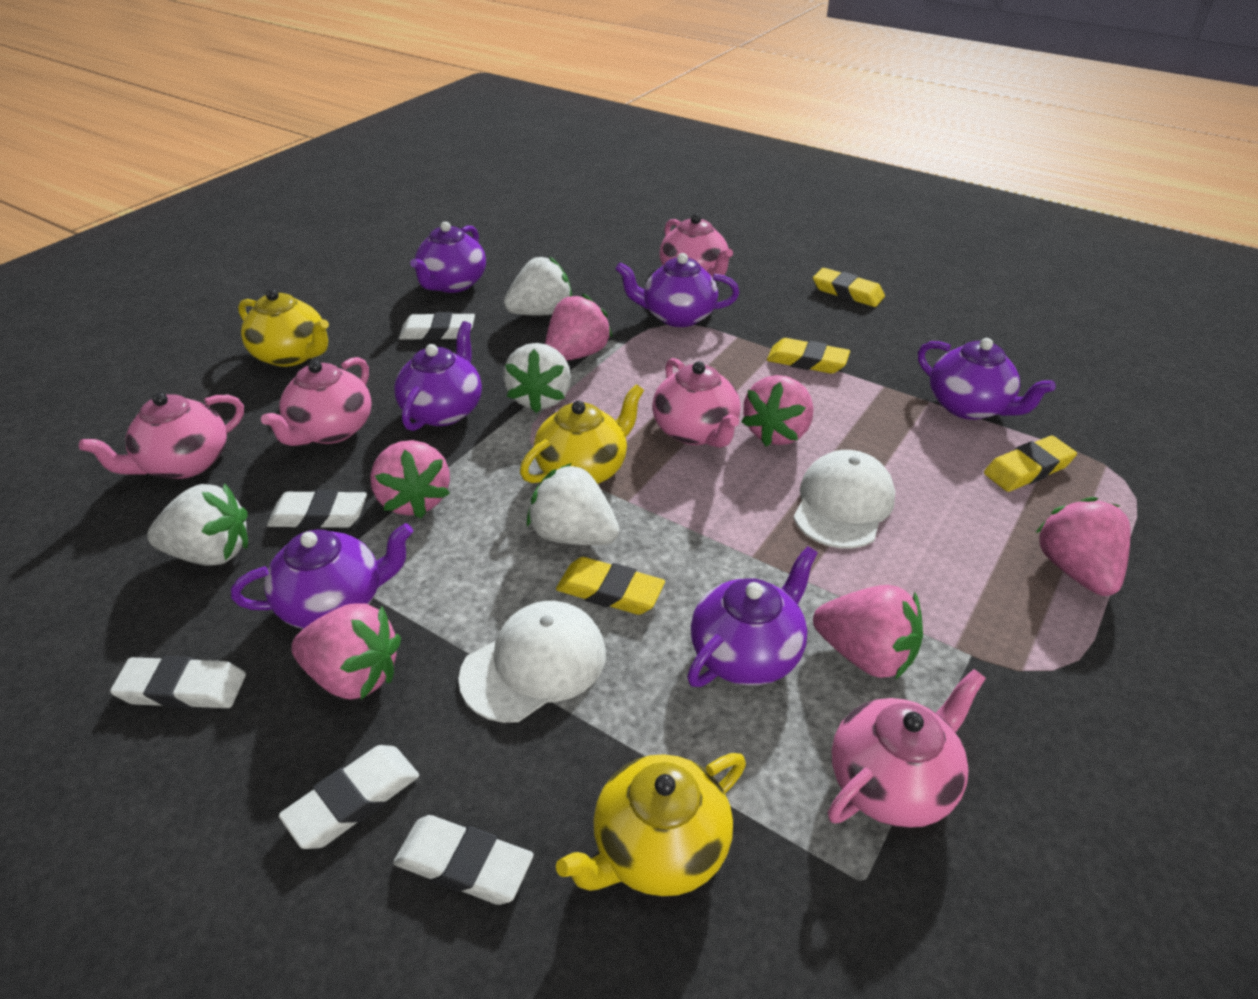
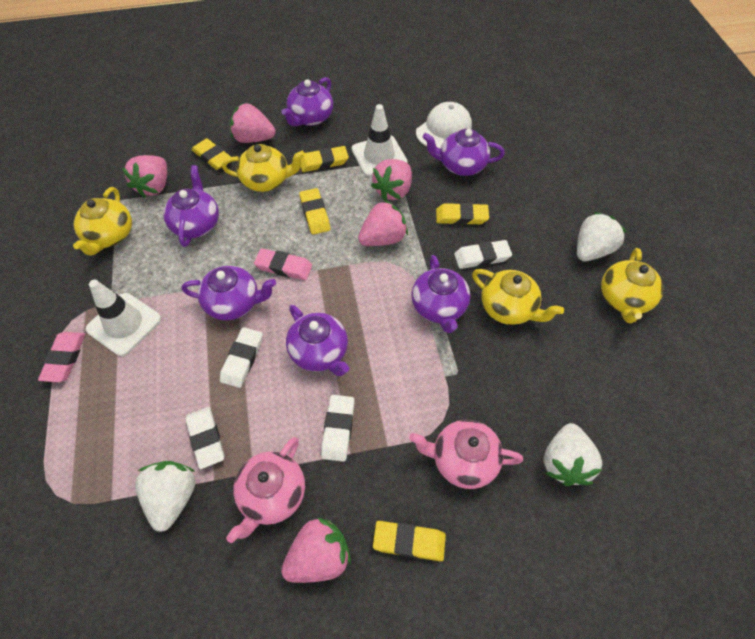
pink eraser: 0 -> 2
pink strawberry: 6 -> 5
pink teapot: 5 -> 2
white cap: 2 -> 1
white eraser: 5 -> 4
white strawberry: 4 -> 3
white traffic cone: 0 -> 2
yellow eraser: 4 -> 5
yellow teapot: 3 -> 4

